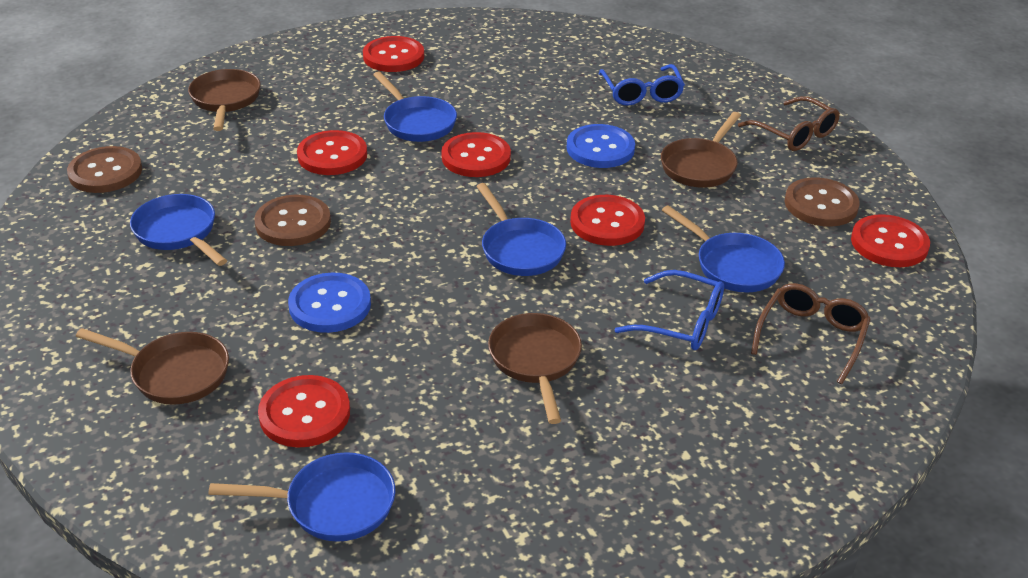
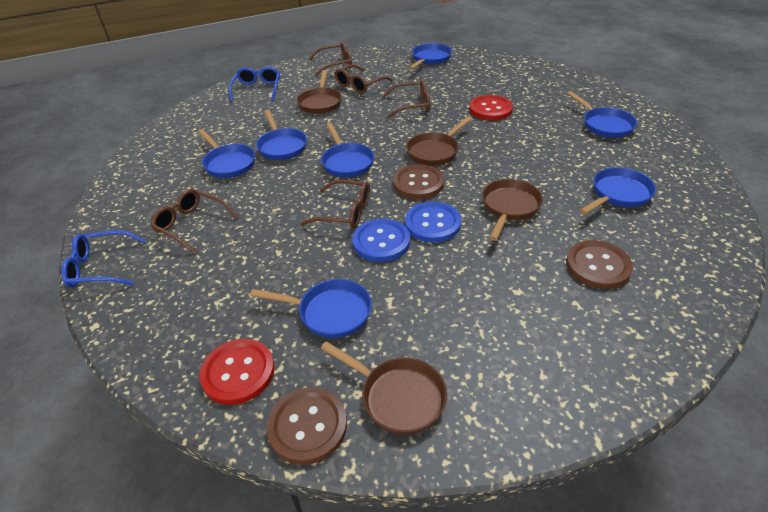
blue pan: 5 -> 7
brown glasses: 2 -> 5
red button: 6 -> 2

